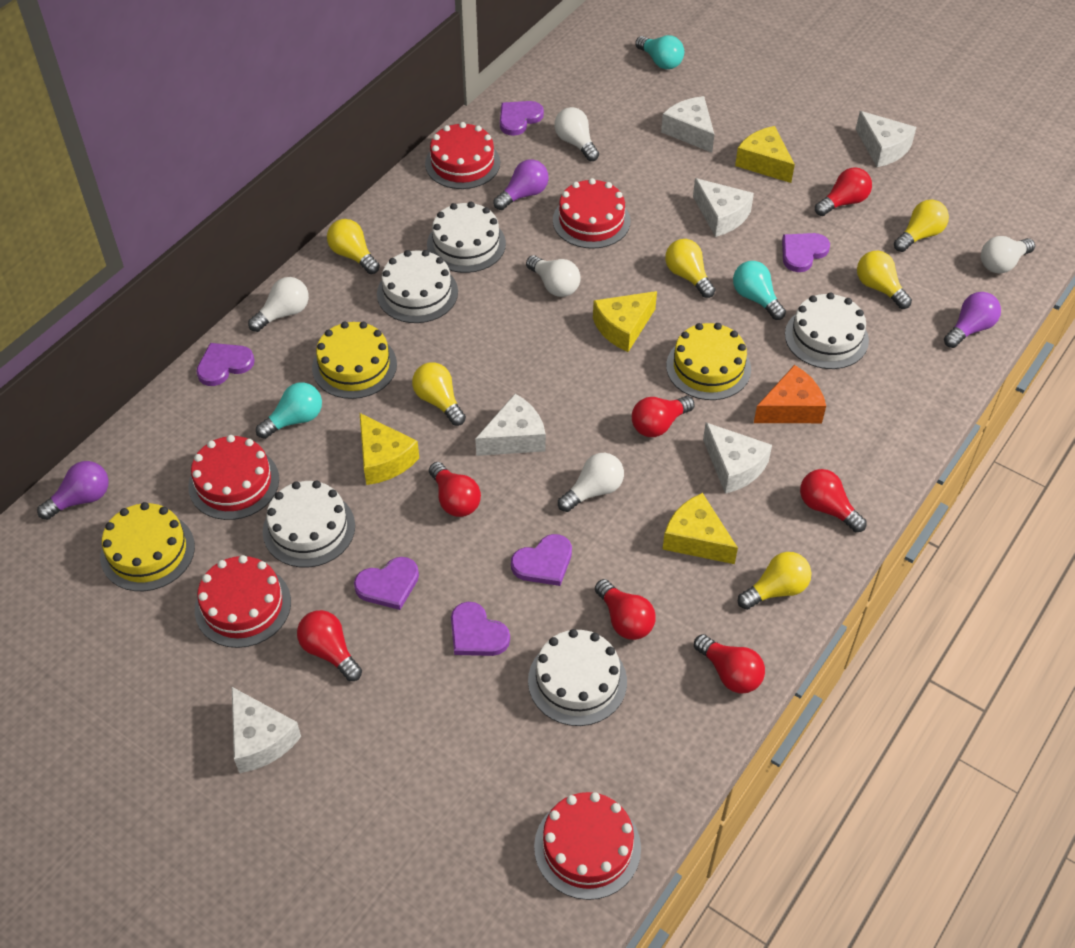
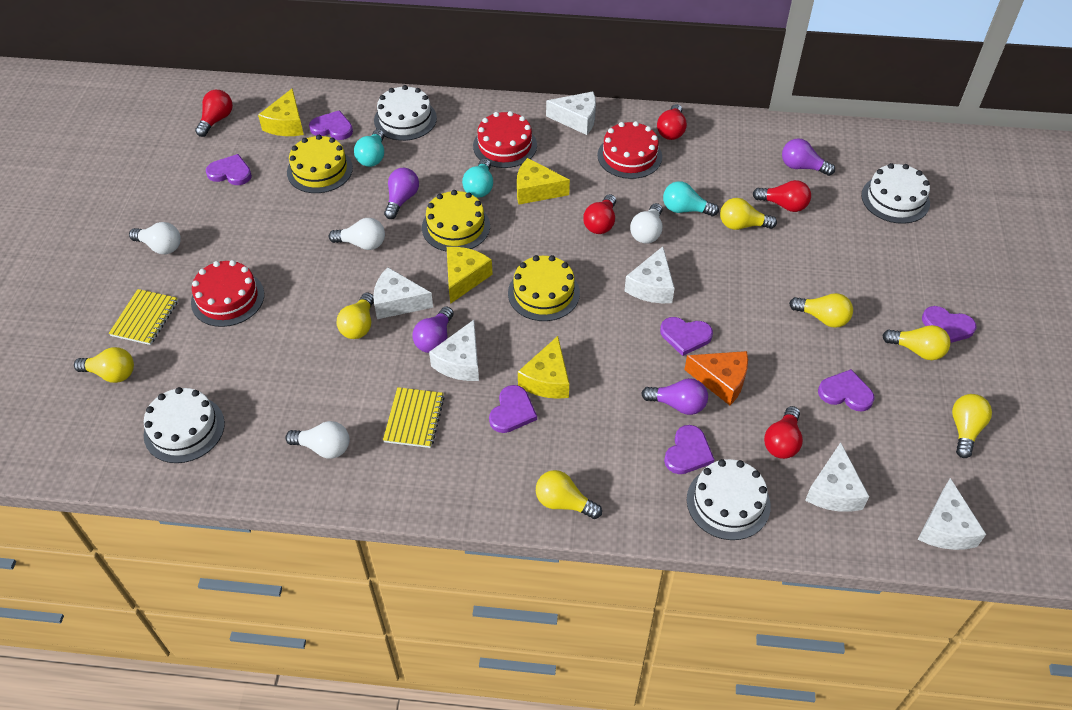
purple heart: 6 -> 7
purple light bulb: 3 -> 4
red cake: 5 -> 3
red light bulb: 7 -> 5
white cake: 5 -> 4
white light bulb: 5 -> 4
yellow light bulb: 6 -> 7
yellow notebook: 0 -> 2

